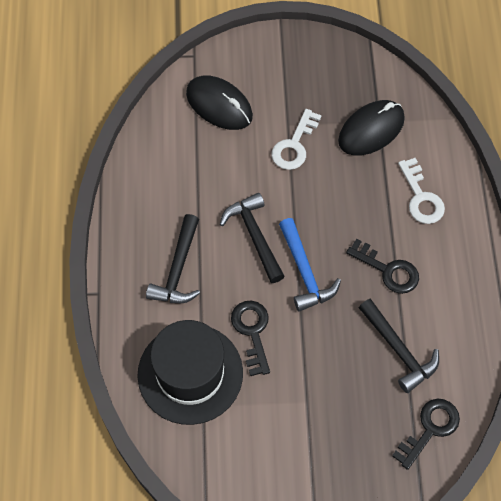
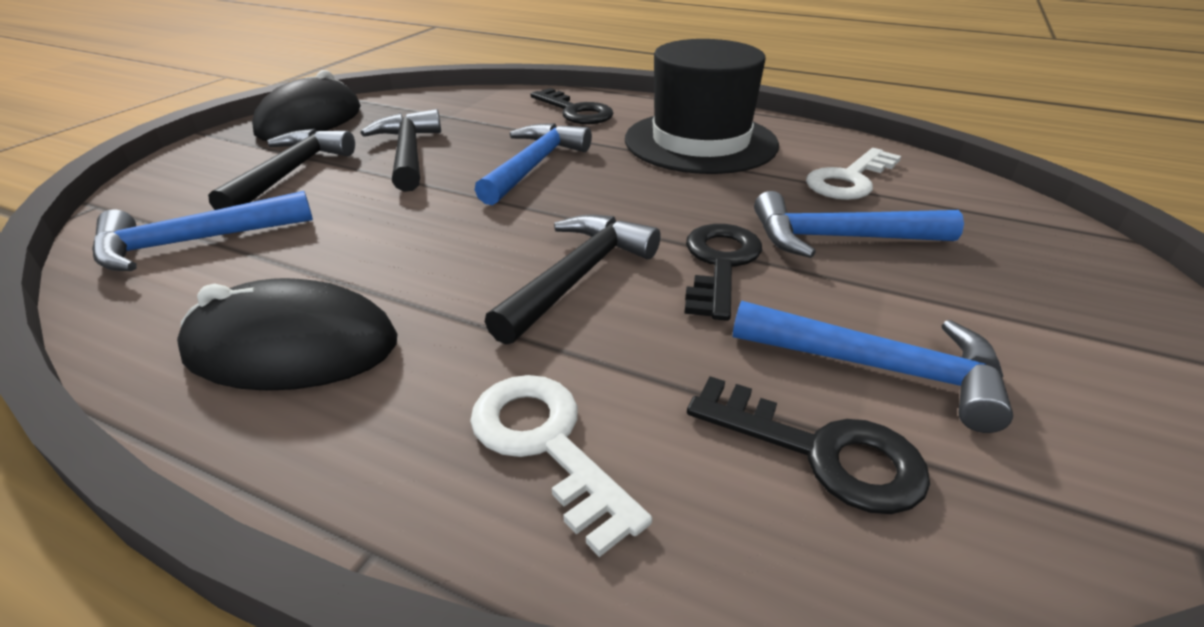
blue hammer: 1 -> 4

